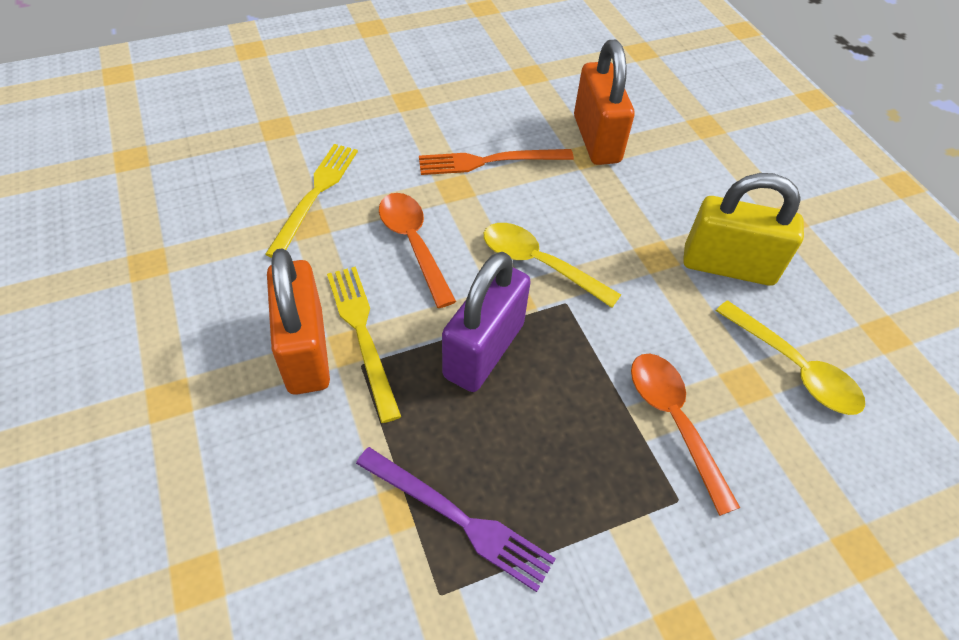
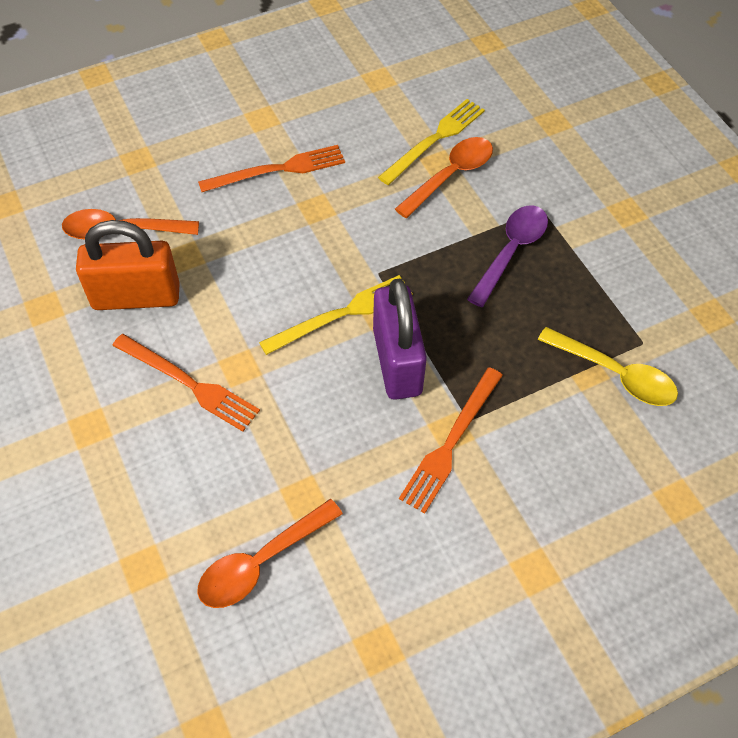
orange fork: 1 -> 3
orange padlock: 2 -> 1
orange spoon: 2 -> 3
purple fork: 1 -> 0
purple spoon: 0 -> 1
yellow padlock: 1 -> 0
yellow spoon: 2 -> 1

